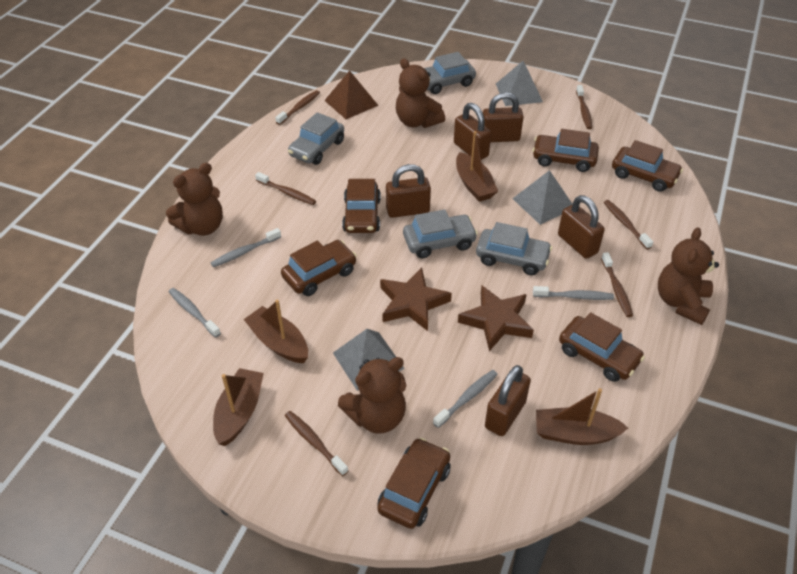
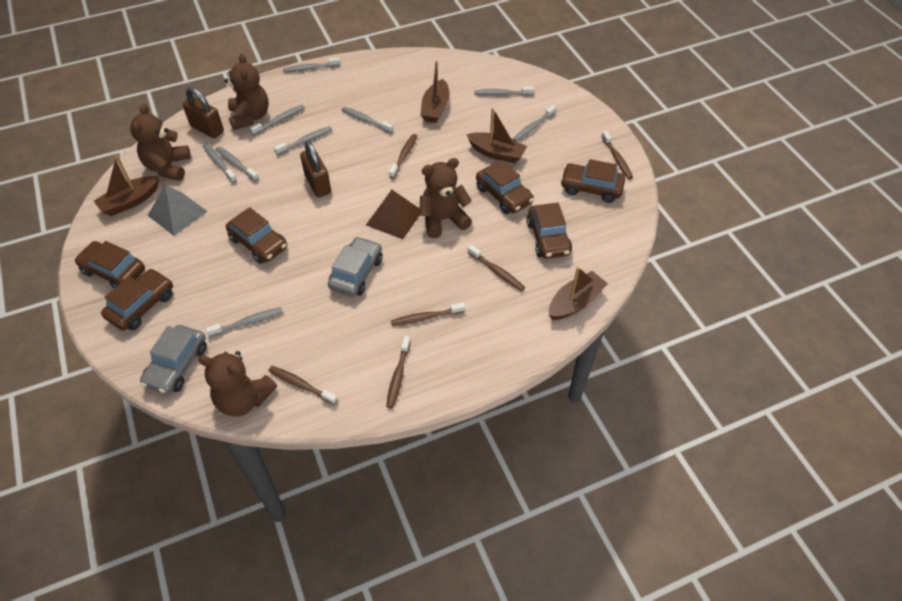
brown padlock: 5 -> 2
brown star: 2 -> 0
grey car: 4 -> 2
grey pyramid: 3 -> 1
grey toothbrush: 4 -> 9

